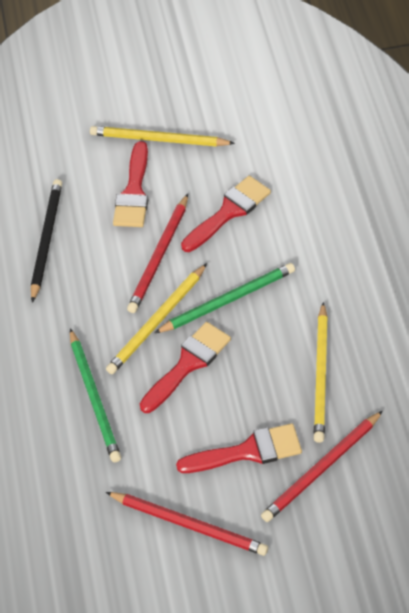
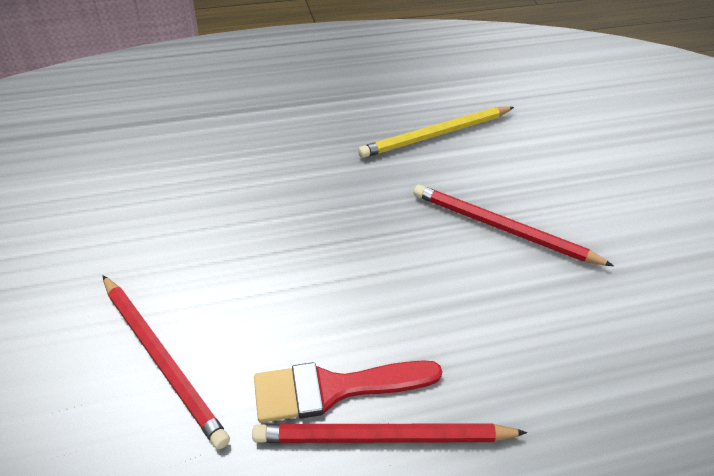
black pencil: 1 -> 0
green pencil: 2 -> 0
red brush: 4 -> 1
yellow pencil: 3 -> 1

